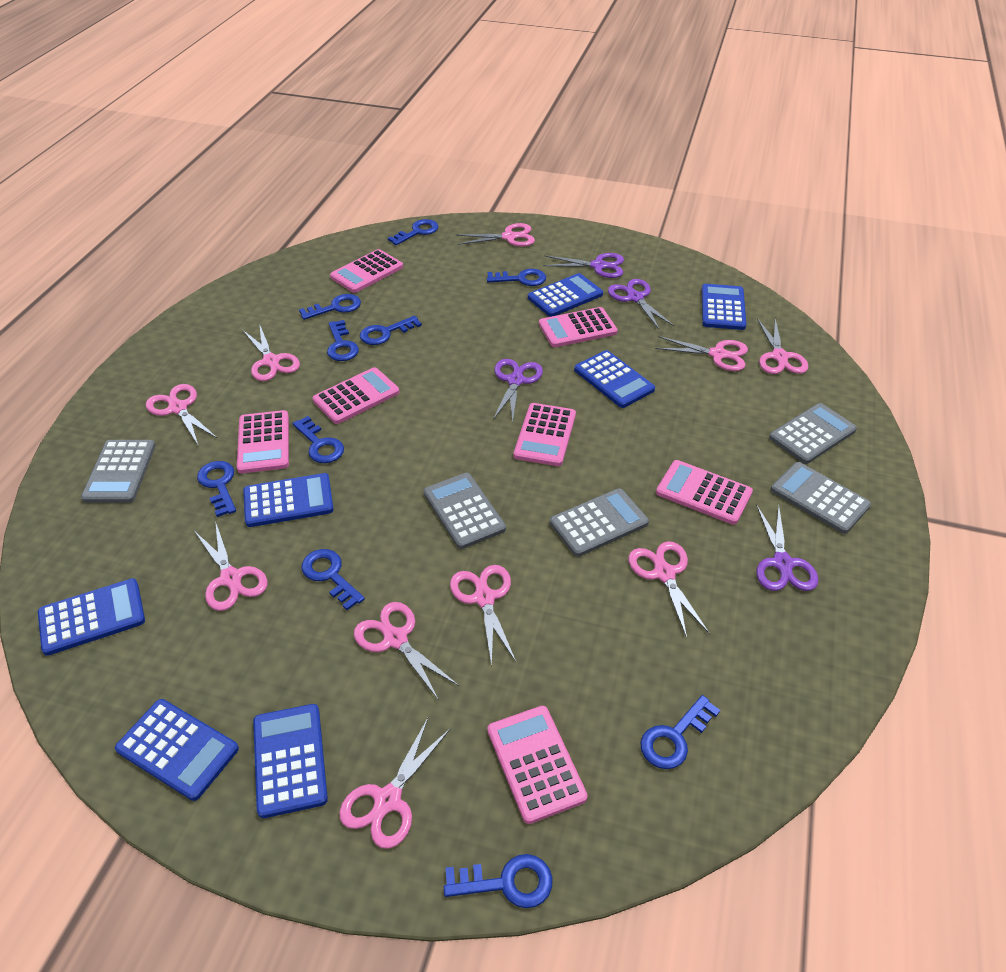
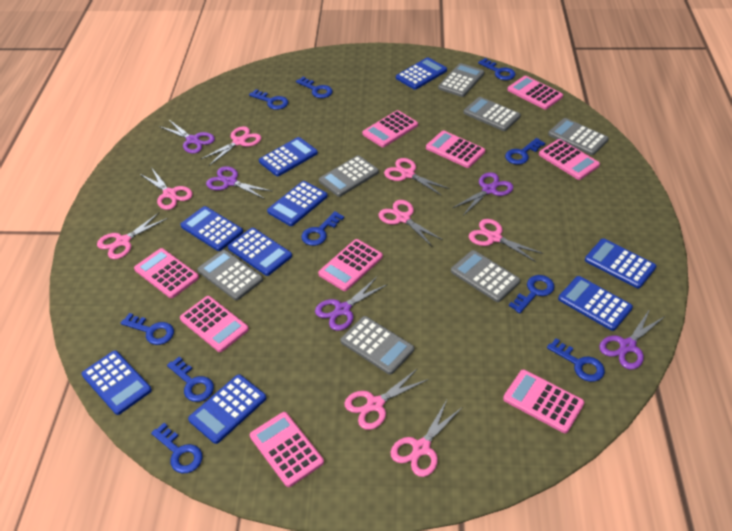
blue calculator: 7 -> 9
grey calculator: 5 -> 7
pink calculator: 7 -> 9
pink scissors: 10 -> 8
purple scissors: 4 -> 5

